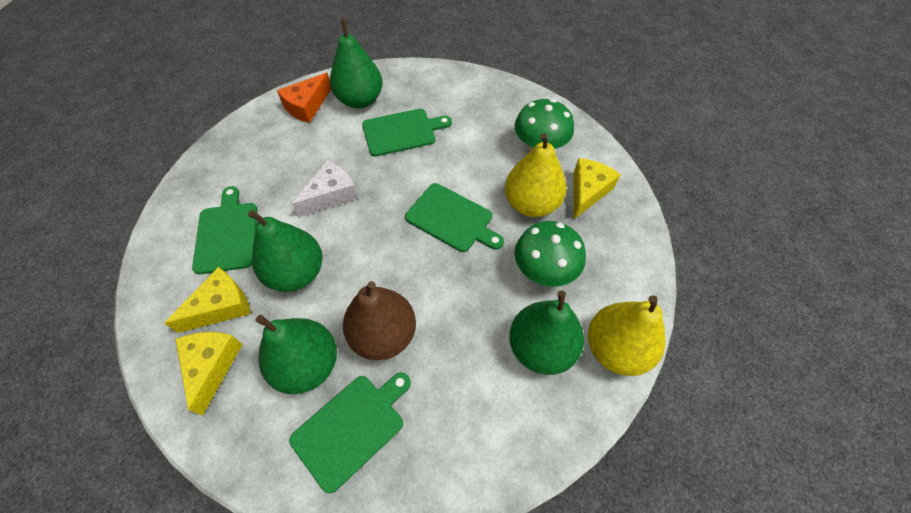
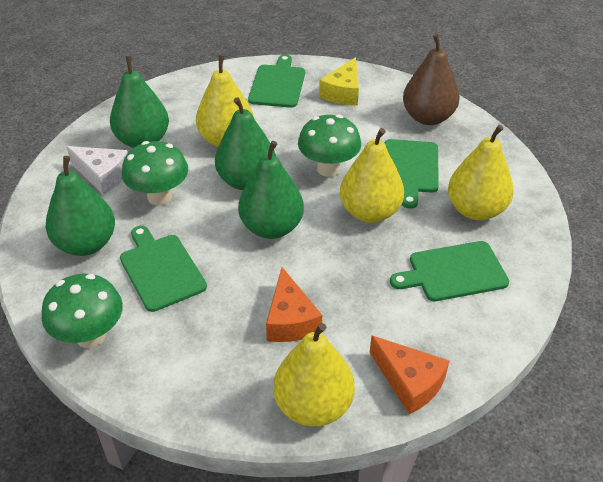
green mushroom: 2 -> 3
orange cheese: 1 -> 2
yellow cheese: 3 -> 1
yellow pear: 2 -> 4

